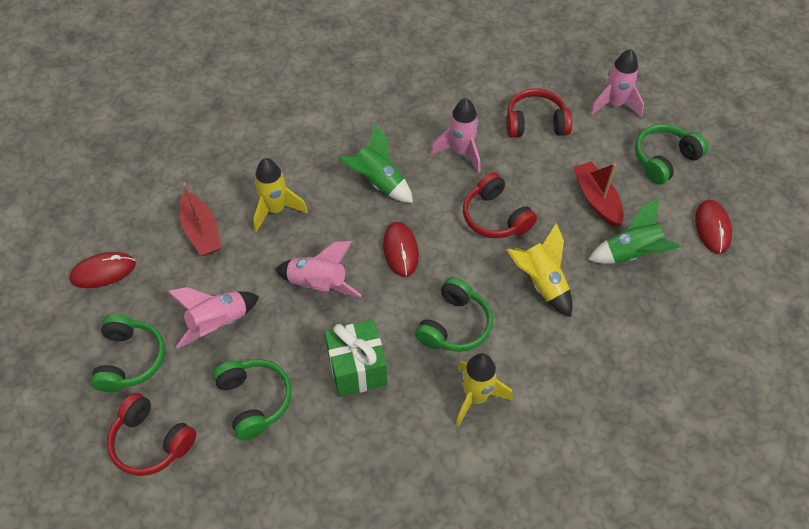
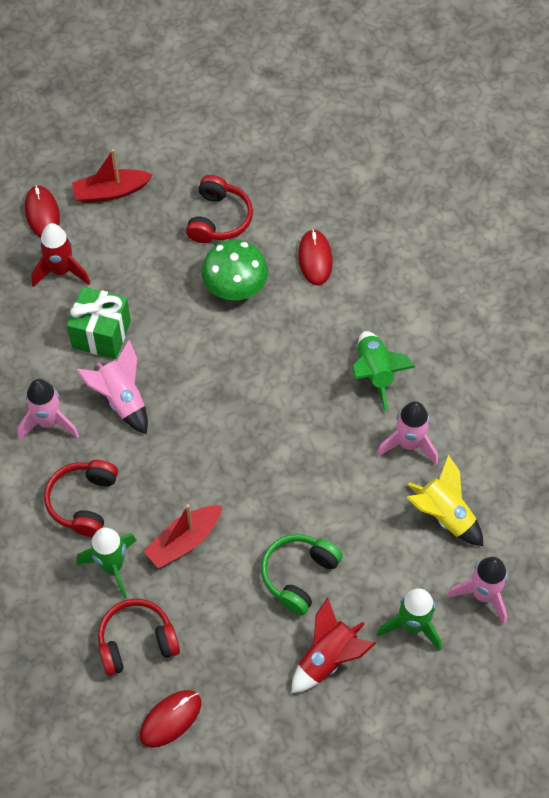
green headphones: 4 -> 1
green mushroom: 0 -> 1
green rocket: 2 -> 3
red rocket: 0 -> 2
yellow rocket: 3 -> 1

